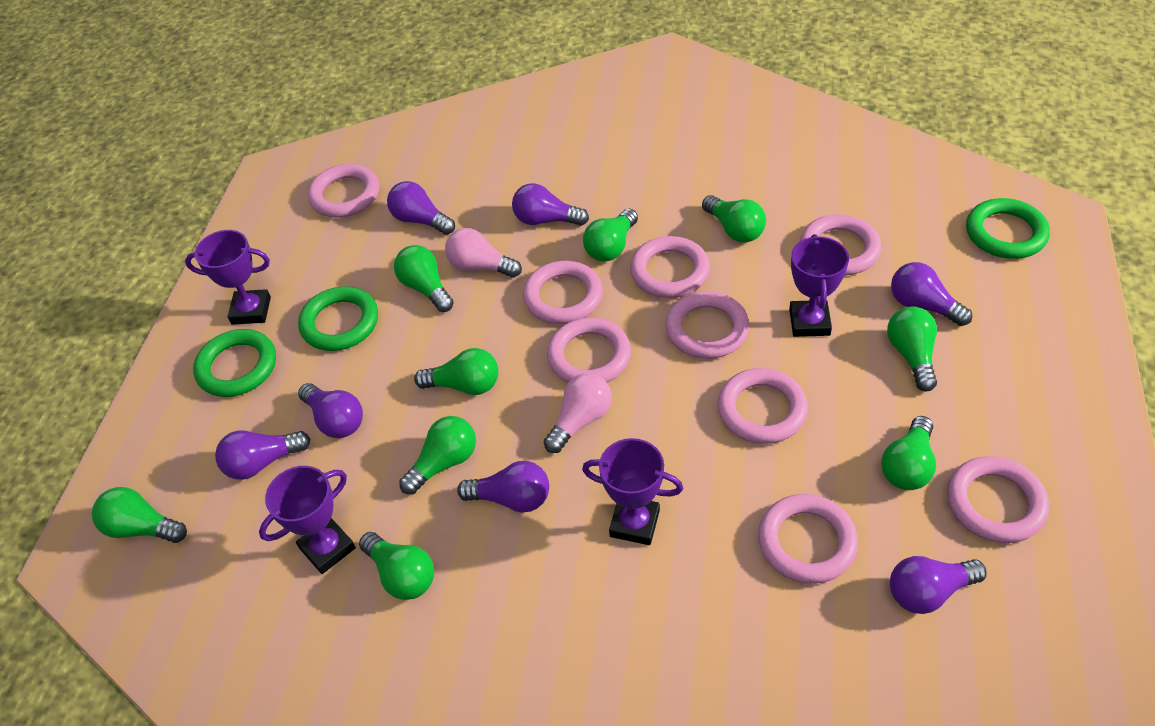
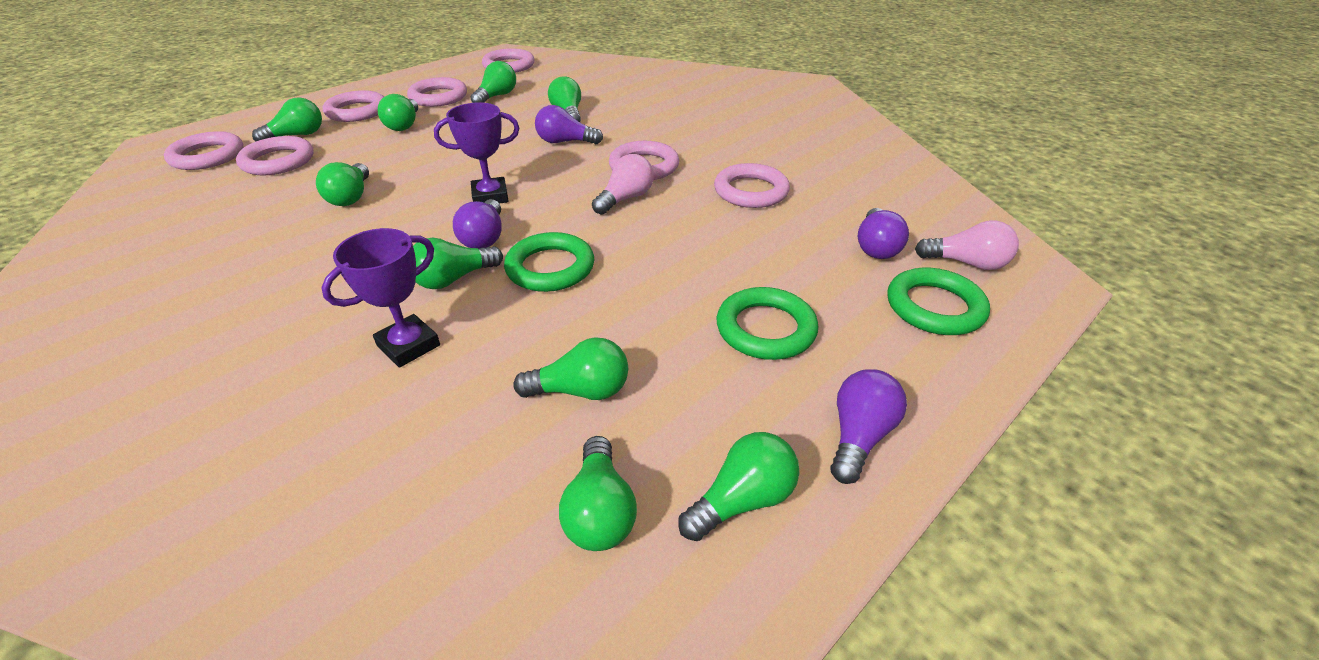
pink ring: 9 -> 7
purple light bulb: 7 -> 4
purple trophy: 4 -> 2

